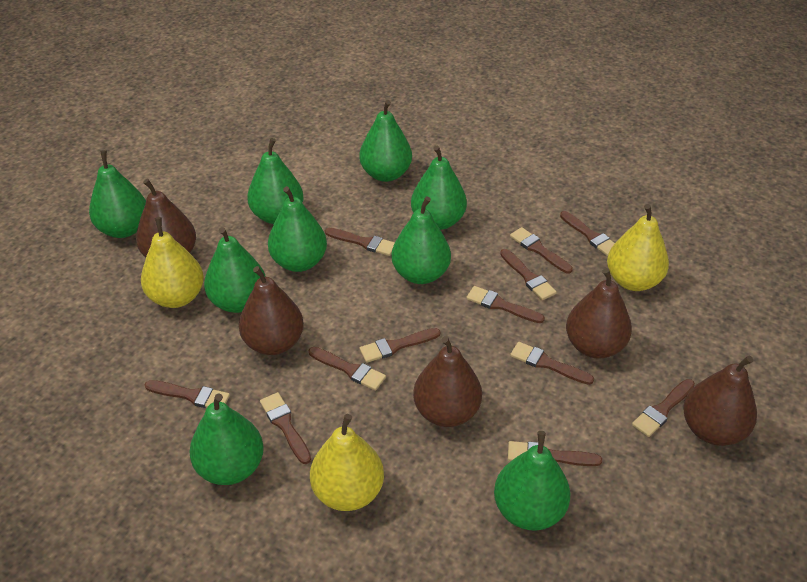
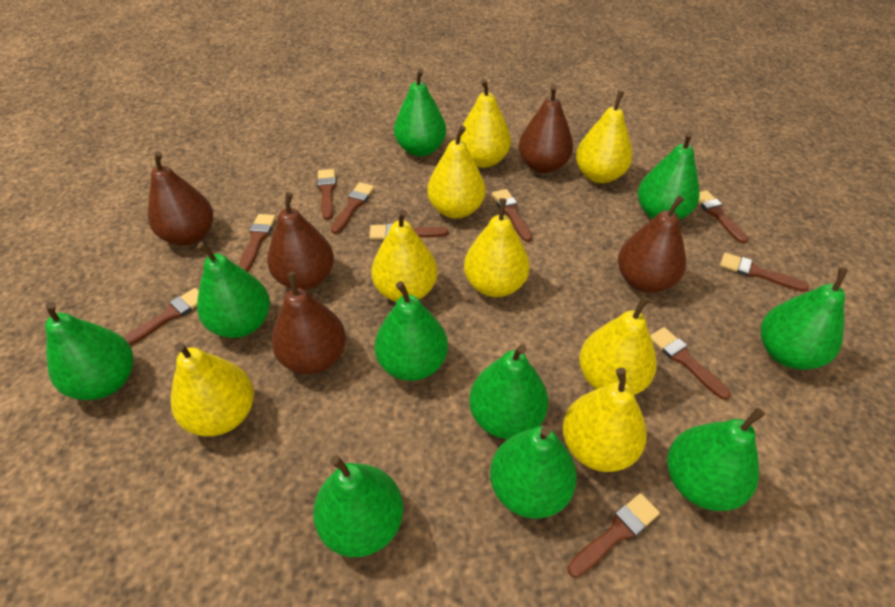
brown brush: 12 -> 10
green pear: 9 -> 10
yellow pear: 3 -> 8

